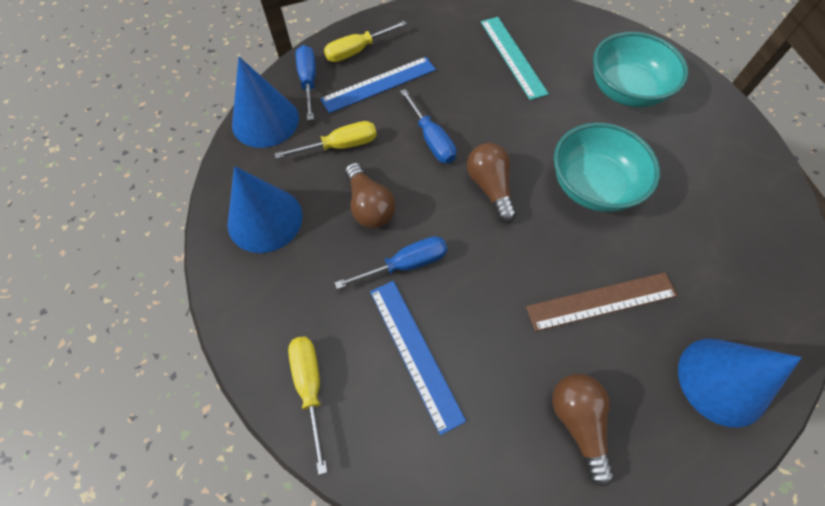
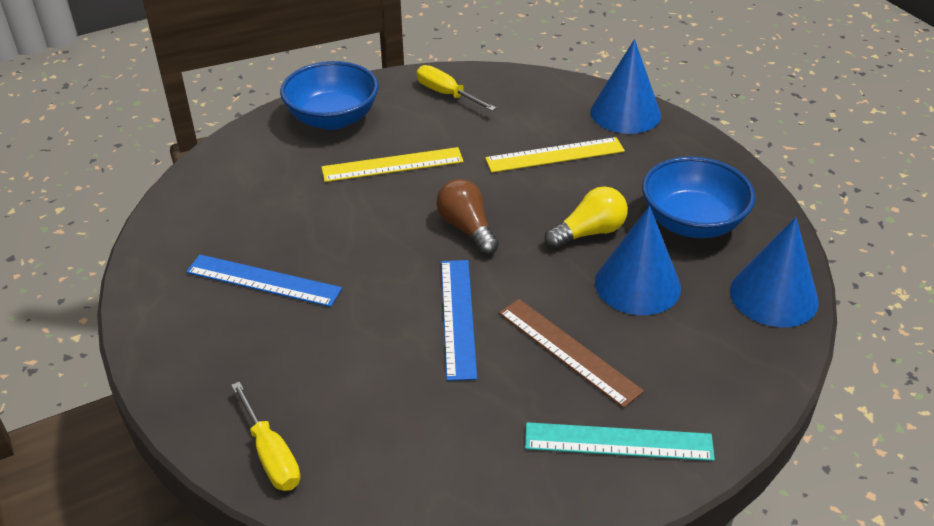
blue bowl: 0 -> 2
blue screwdriver: 3 -> 0
brown light bulb: 3 -> 1
turquoise bowl: 2 -> 0
yellow light bulb: 0 -> 1
yellow ruler: 0 -> 2
yellow screwdriver: 3 -> 2

